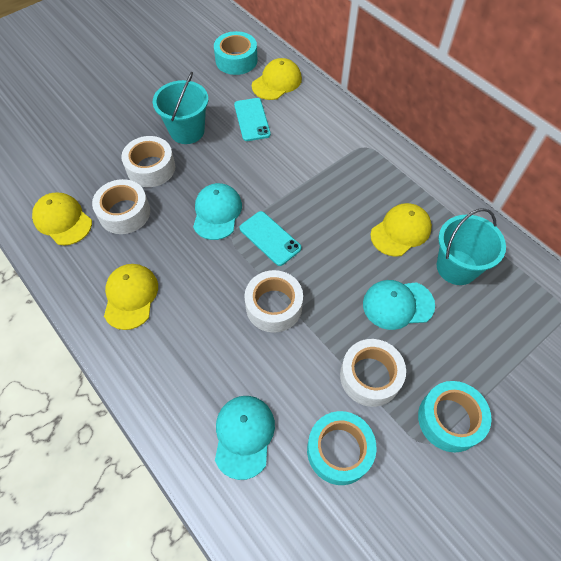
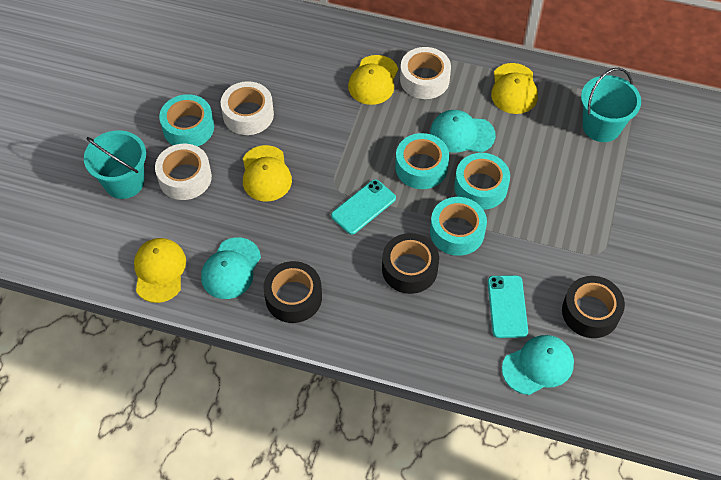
black tape: 0 -> 3
turquoise tape: 3 -> 4
white tape: 4 -> 3

